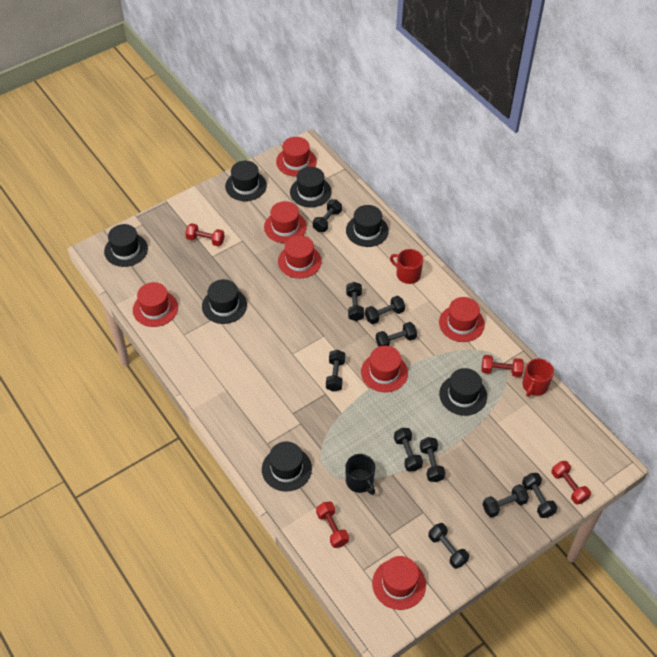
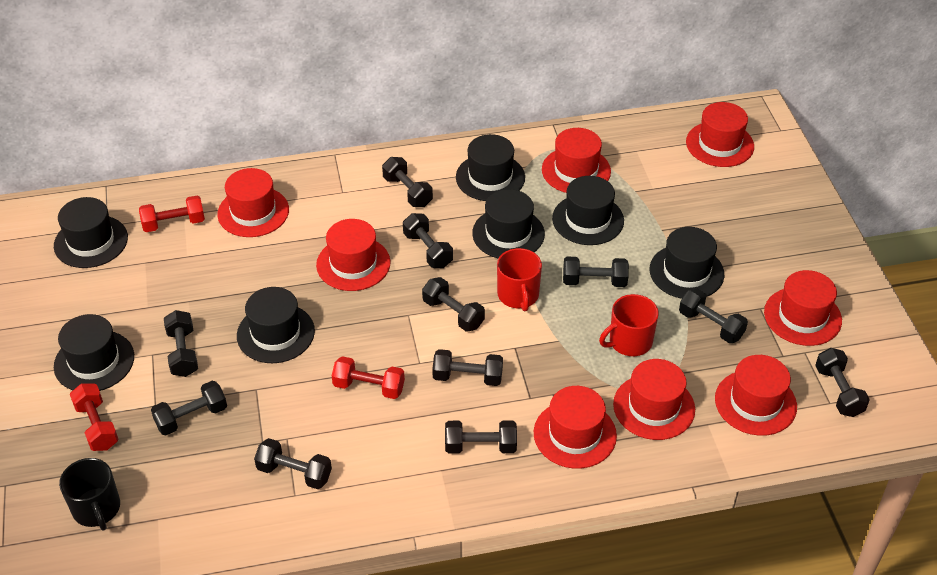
black dumbbell: 10 -> 11
red dumbbell: 4 -> 3
red hat: 7 -> 8

